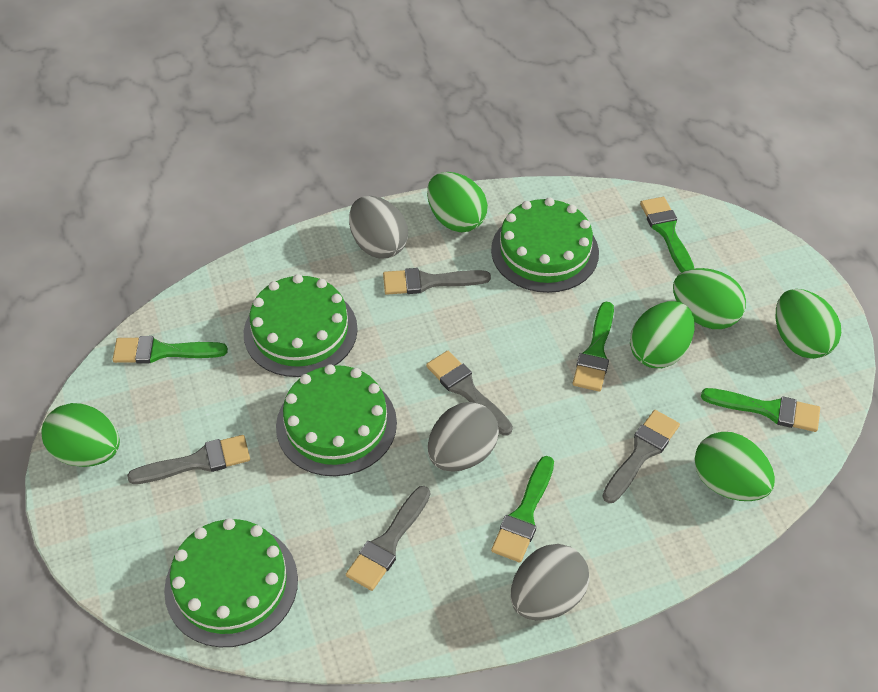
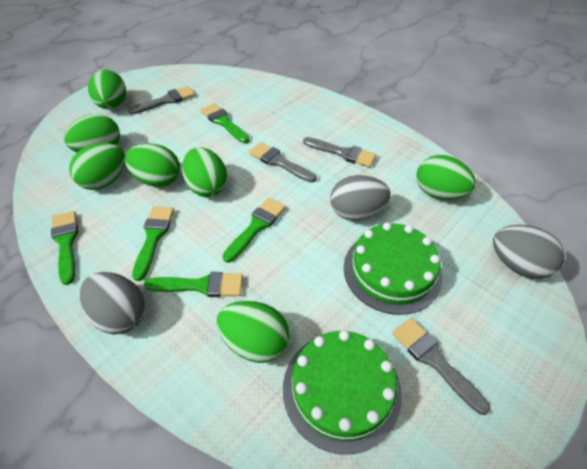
green cake: 4 -> 2
green egg: 6 -> 7
grey brush: 5 -> 4

